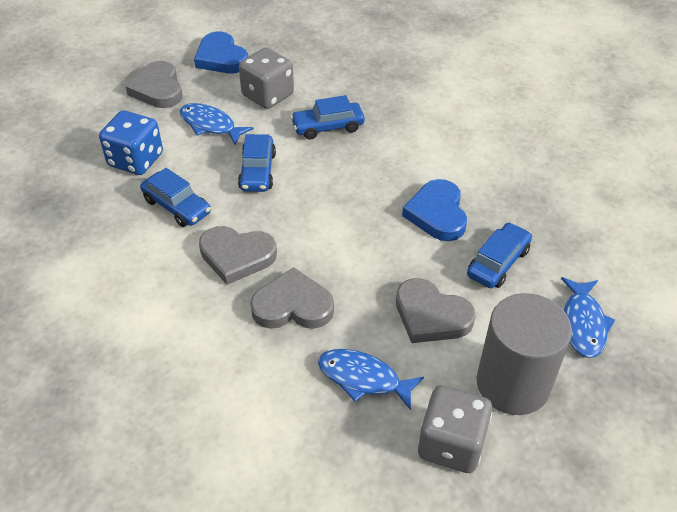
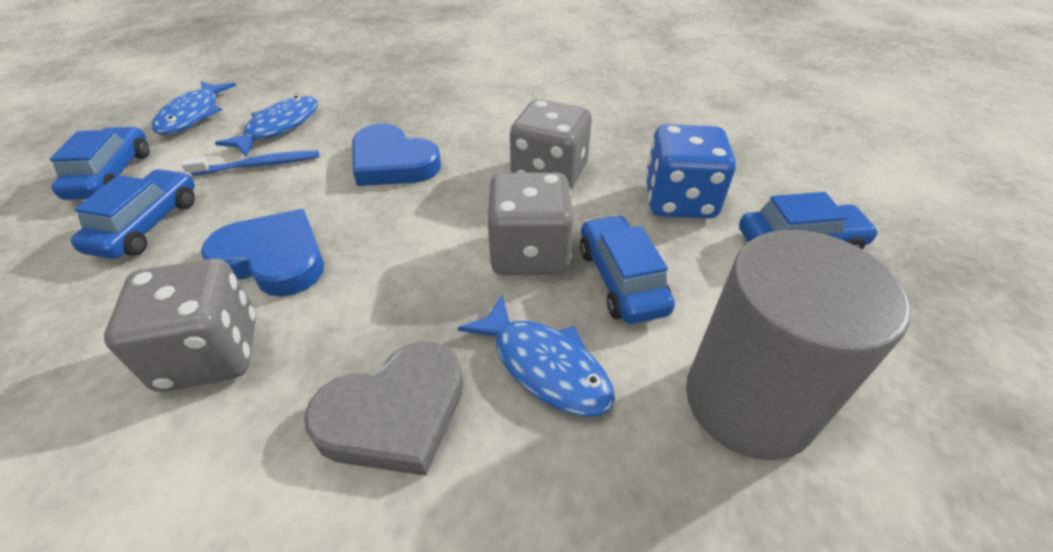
blue toothbrush: 0 -> 1
grey dice: 2 -> 3
grey heart: 4 -> 1

